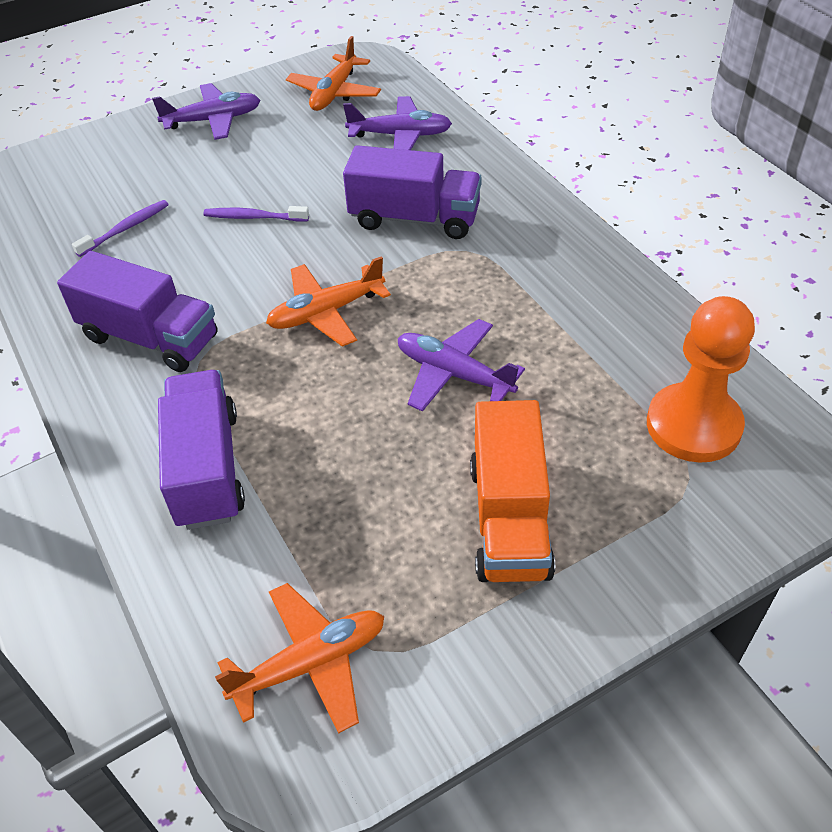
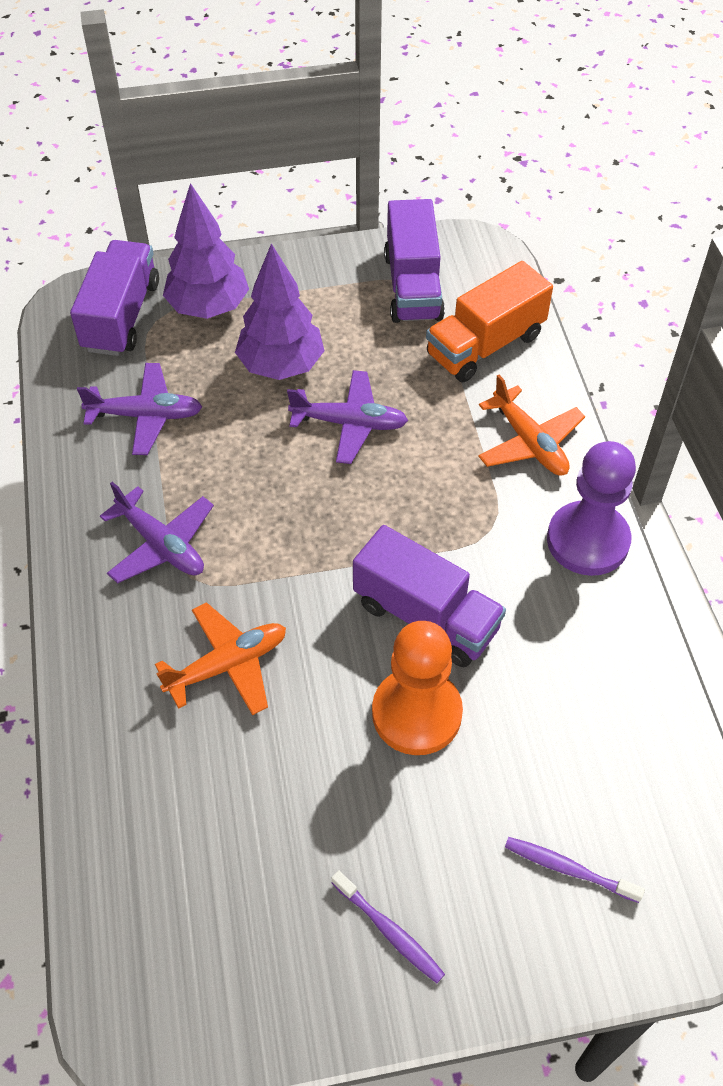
orange plane: 3 -> 2
purple pawn: 0 -> 1
purple tree: 0 -> 2

